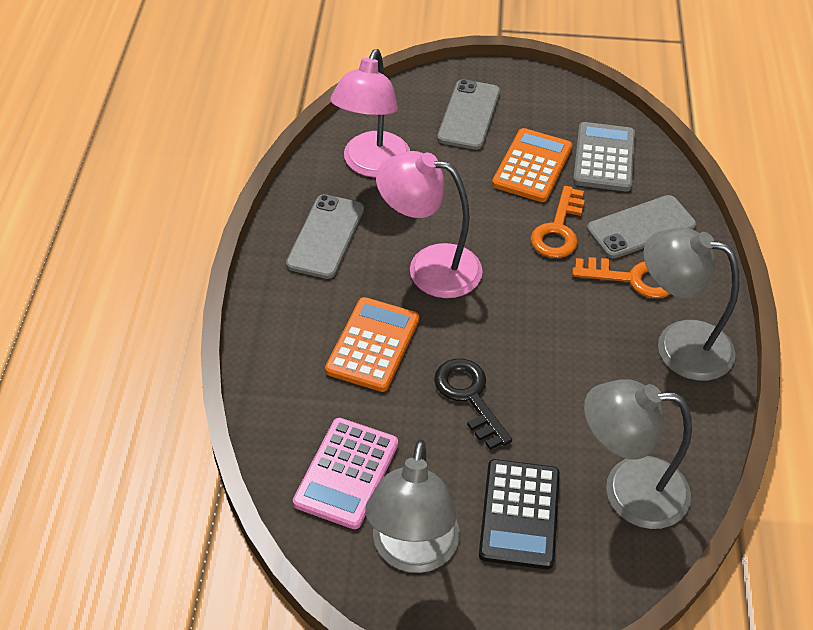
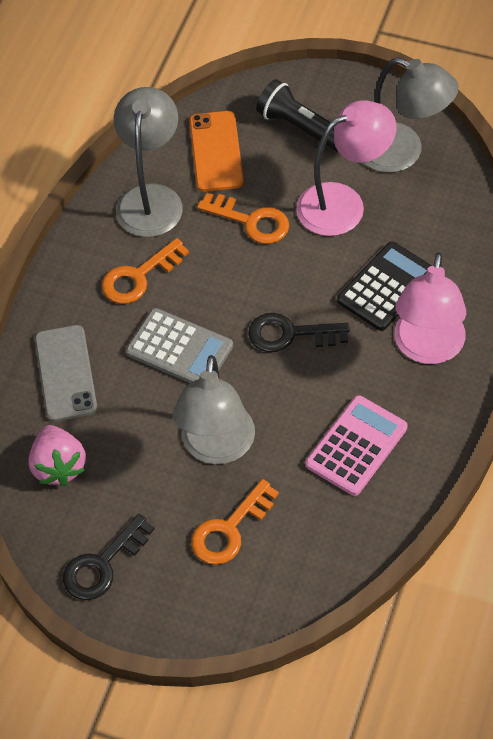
black flashlight: 0 -> 1
black key: 1 -> 2
grey phone: 3 -> 1
orange calculator: 2 -> 0
orange key: 2 -> 3
orange phone: 0 -> 1
pink strawberry: 0 -> 1

